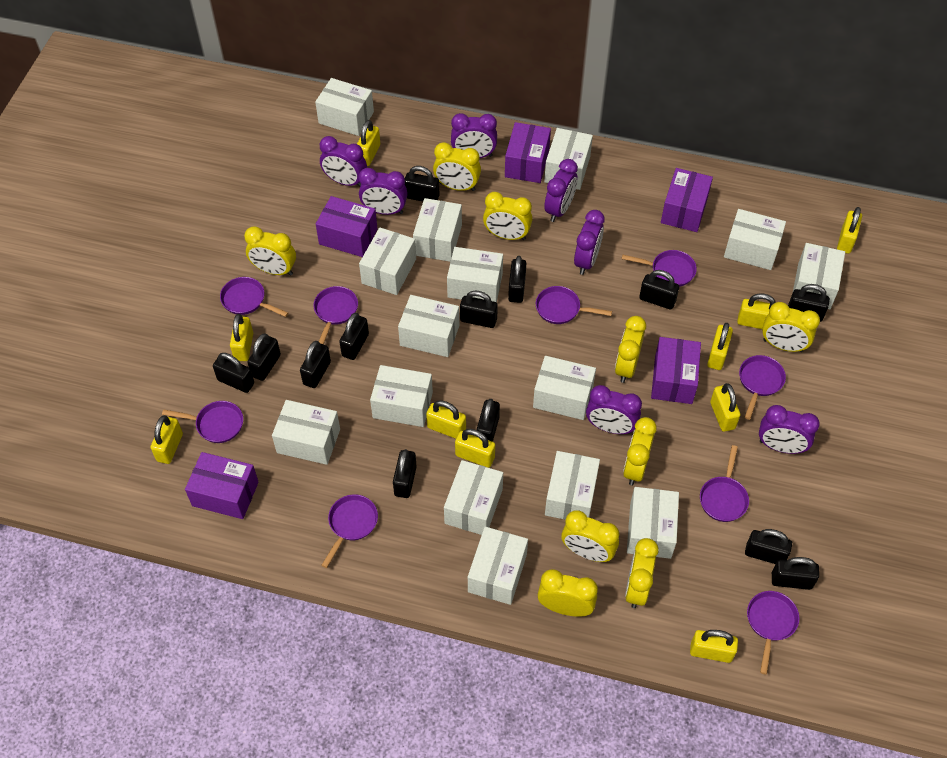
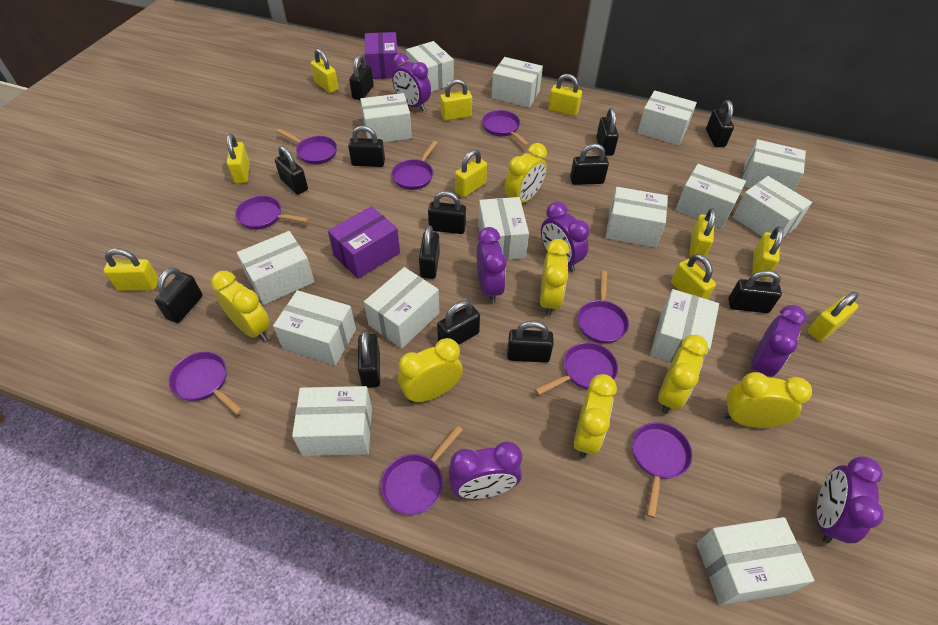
purple box: 5 -> 2
purple clock: 7 -> 6
yellow clock: 9 -> 7

